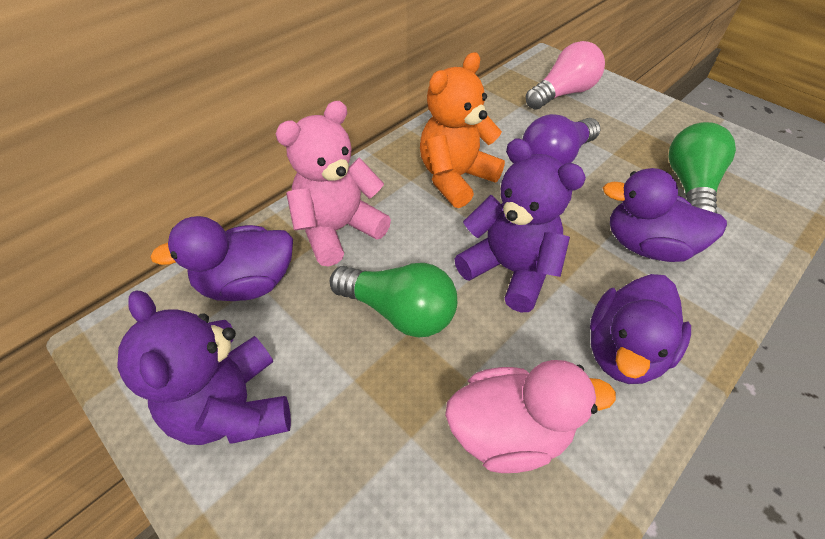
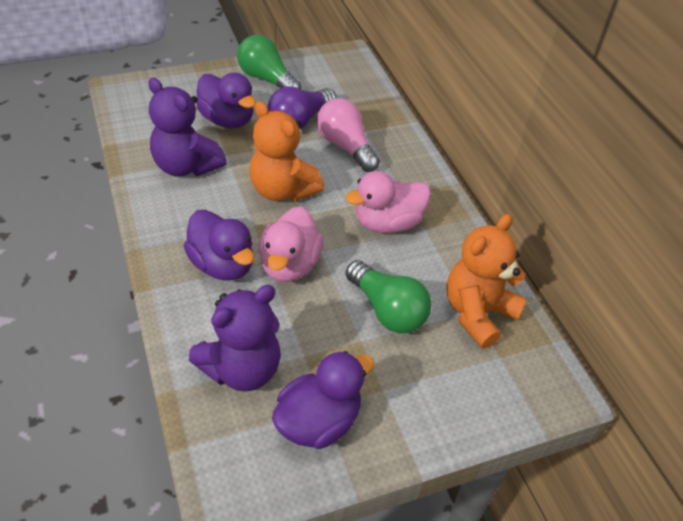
orange teddy bear: 1 -> 2
pink duck: 1 -> 2
pink teddy bear: 1 -> 0

